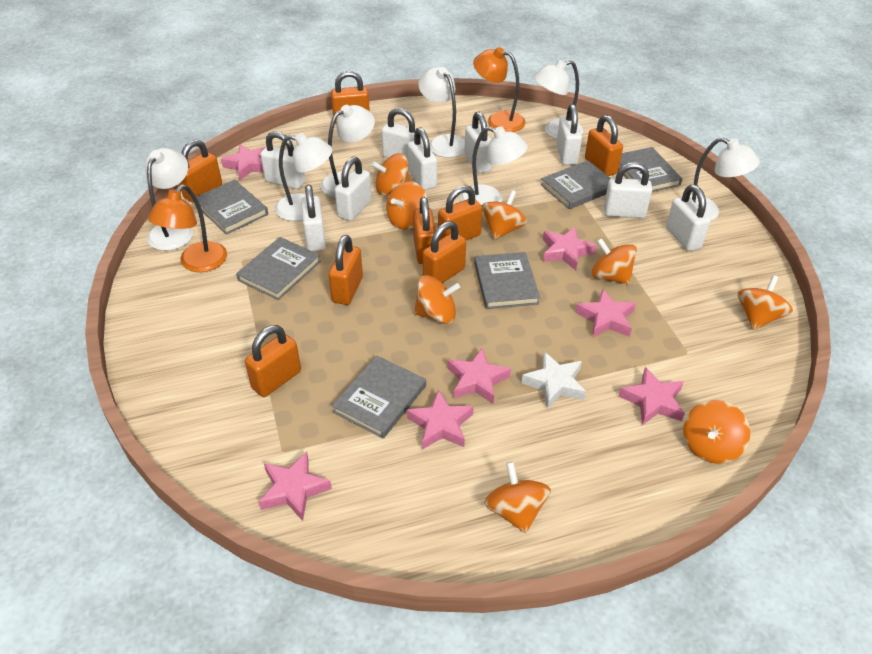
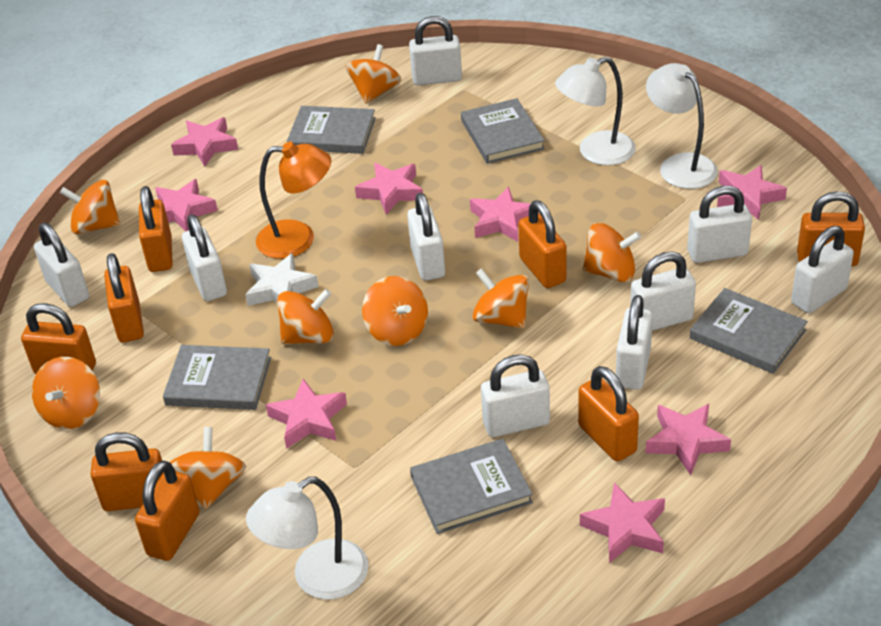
grey book: 6 -> 5
orange lamp: 2 -> 1
pink star: 7 -> 8
white lamp: 7 -> 3

